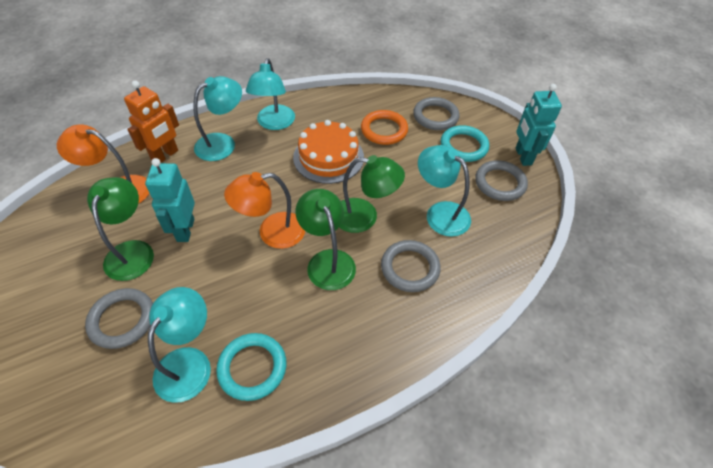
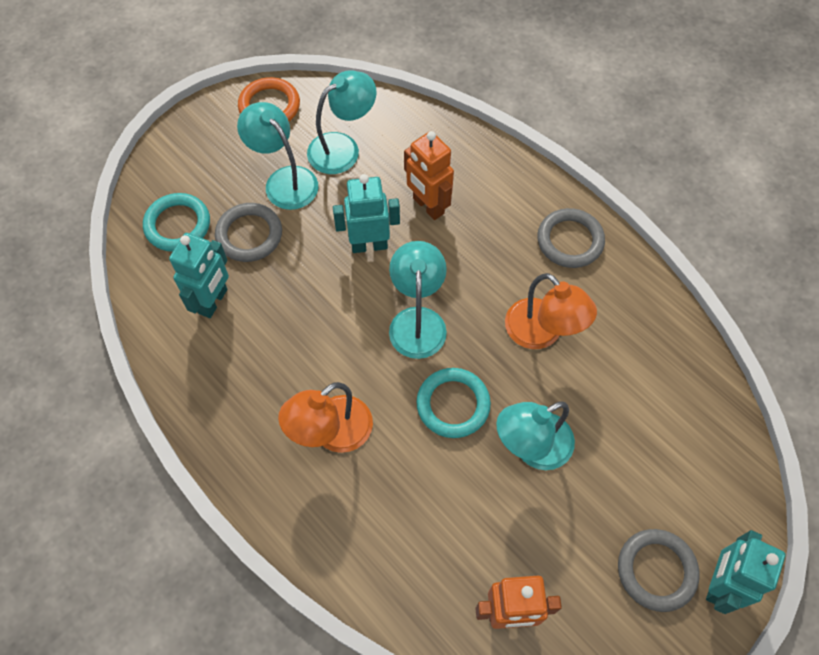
green lamp: 3 -> 0
grey ring: 4 -> 3
orange cake: 1 -> 0
orange robot: 1 -> 2
turquoise robot: 2 -> 3

